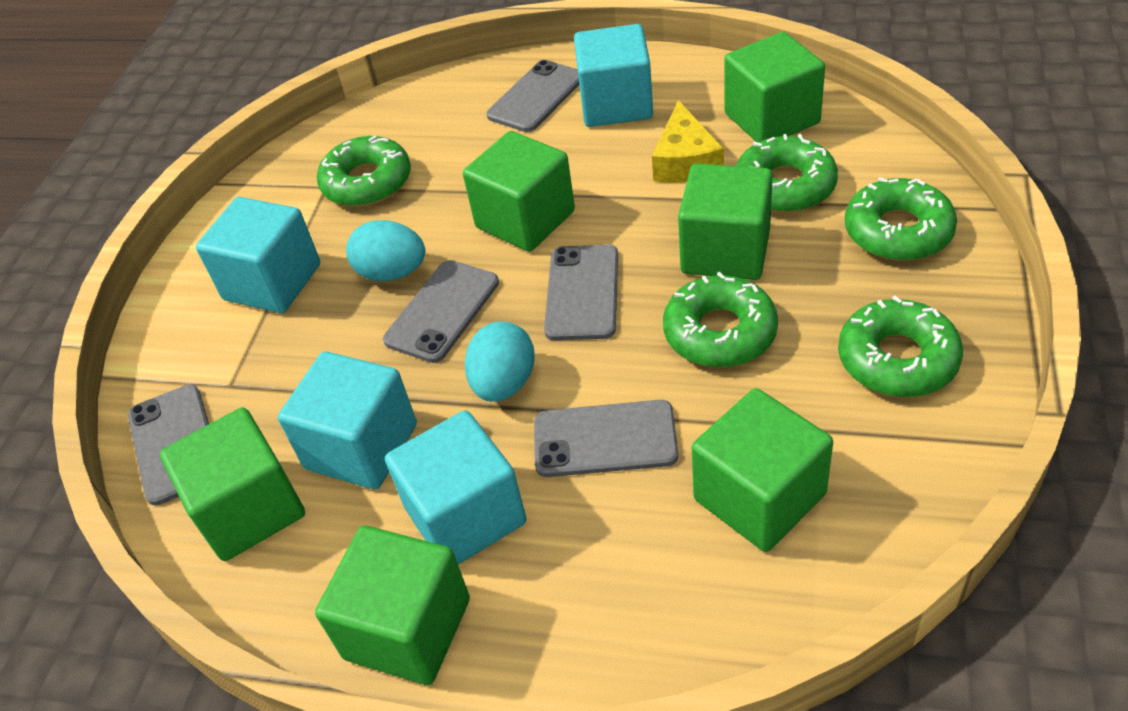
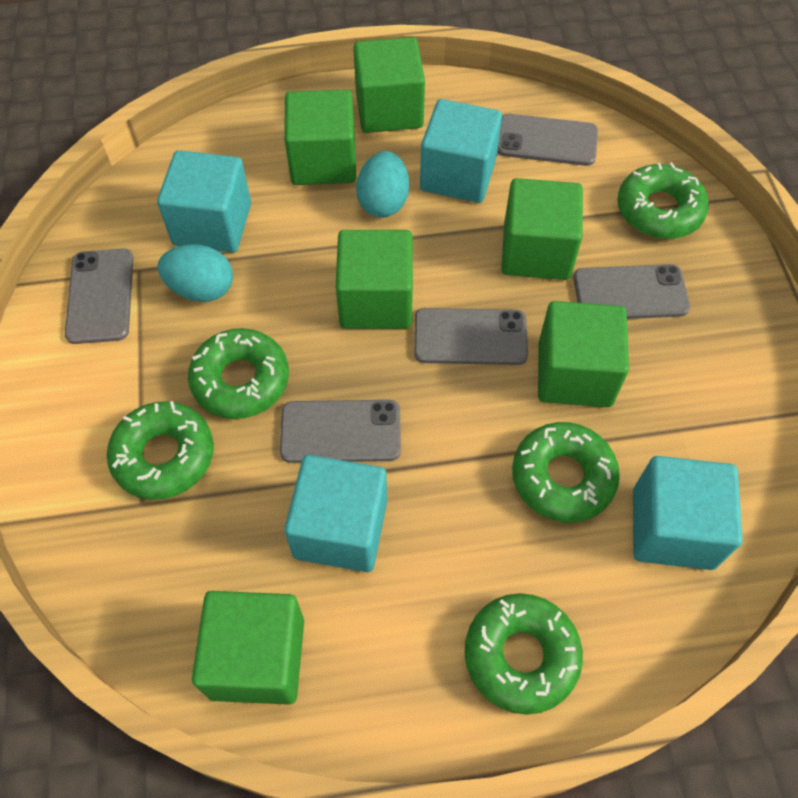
yellow cheese: 1 -> 0

